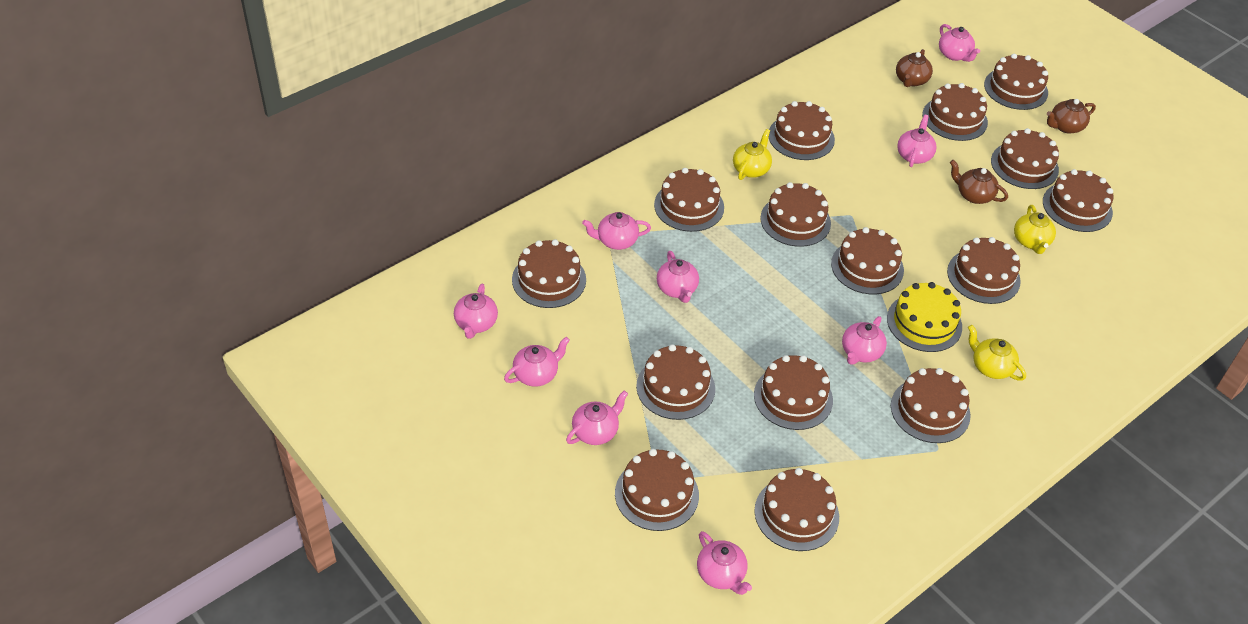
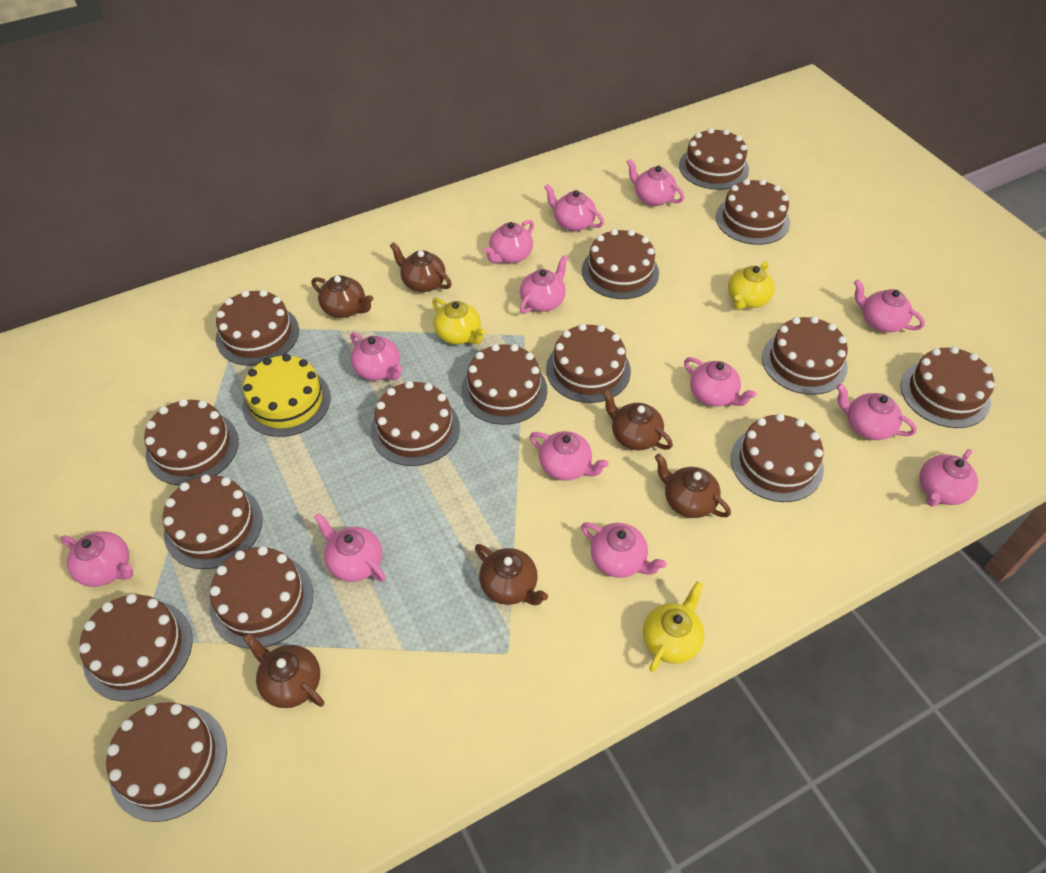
brown teapot: 3 -> 6
pink teapot: 9 -> 13

